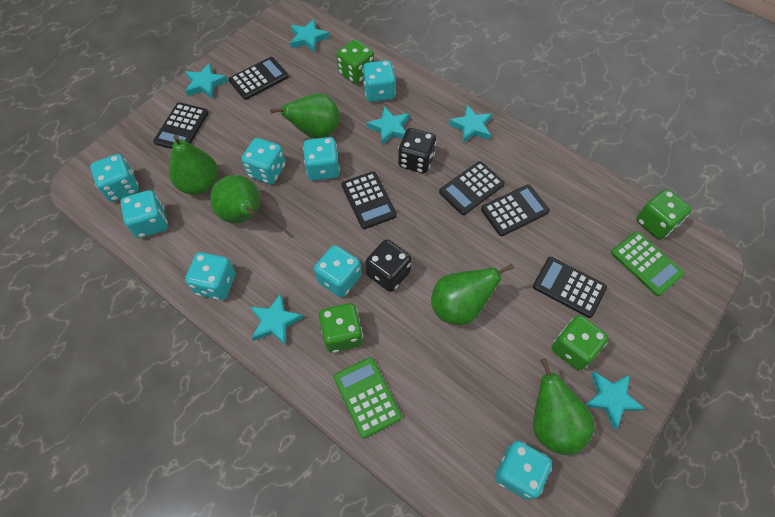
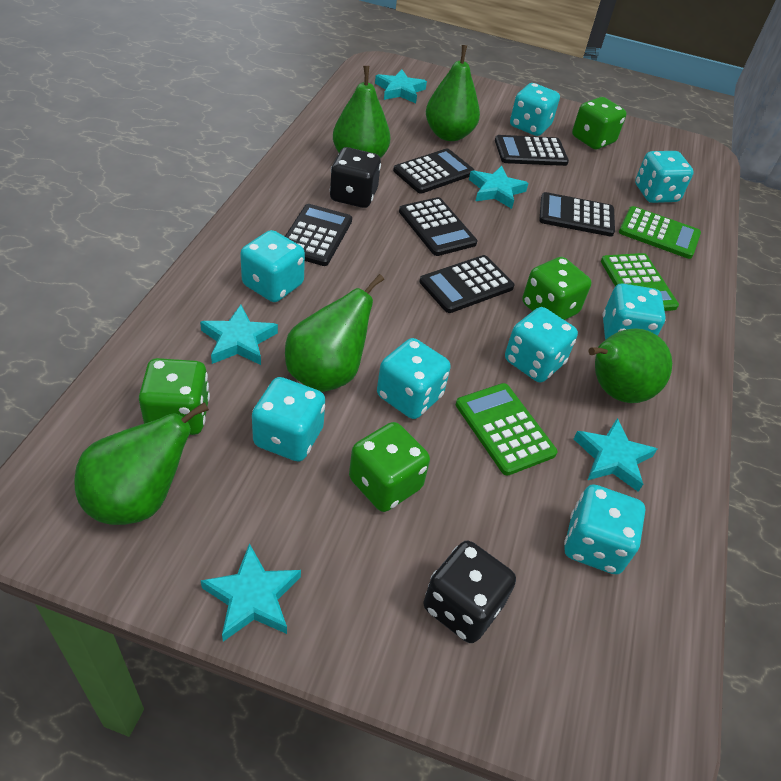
green calculator: 2 -> 3
turquoise star: 6 -> 5

